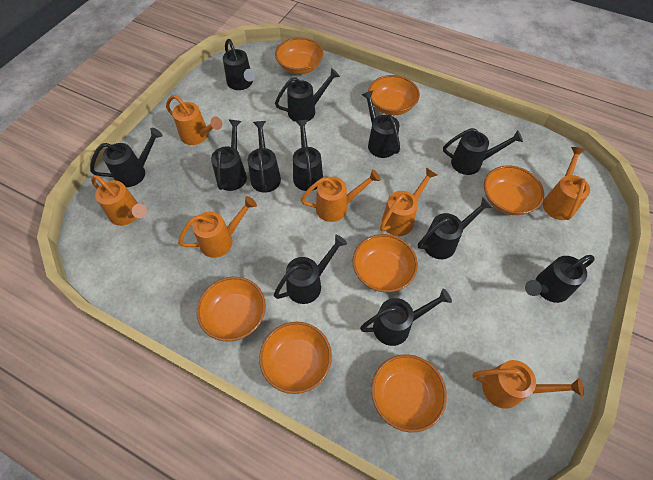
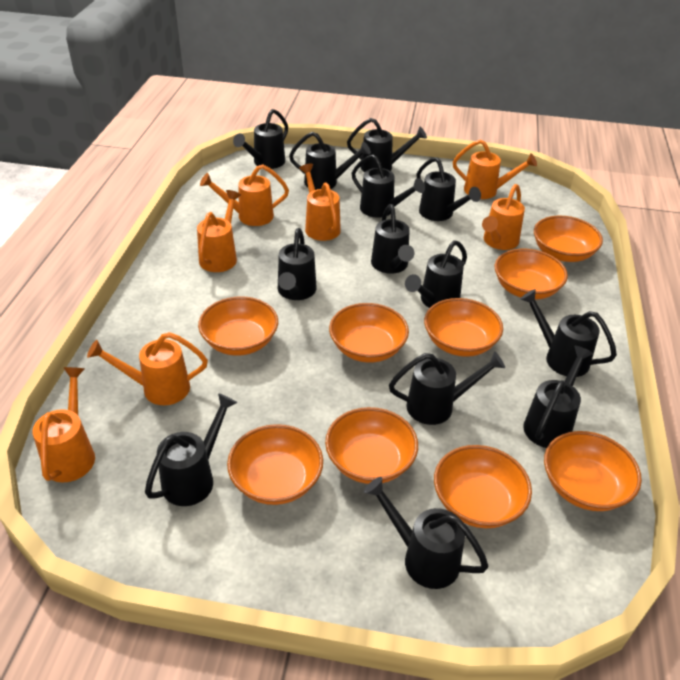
black watering can: 12 -> 13
orange bowl: 7 -> 9

